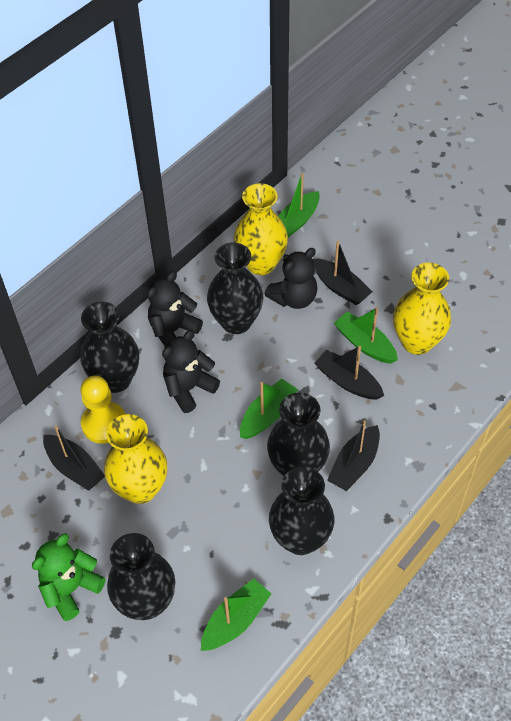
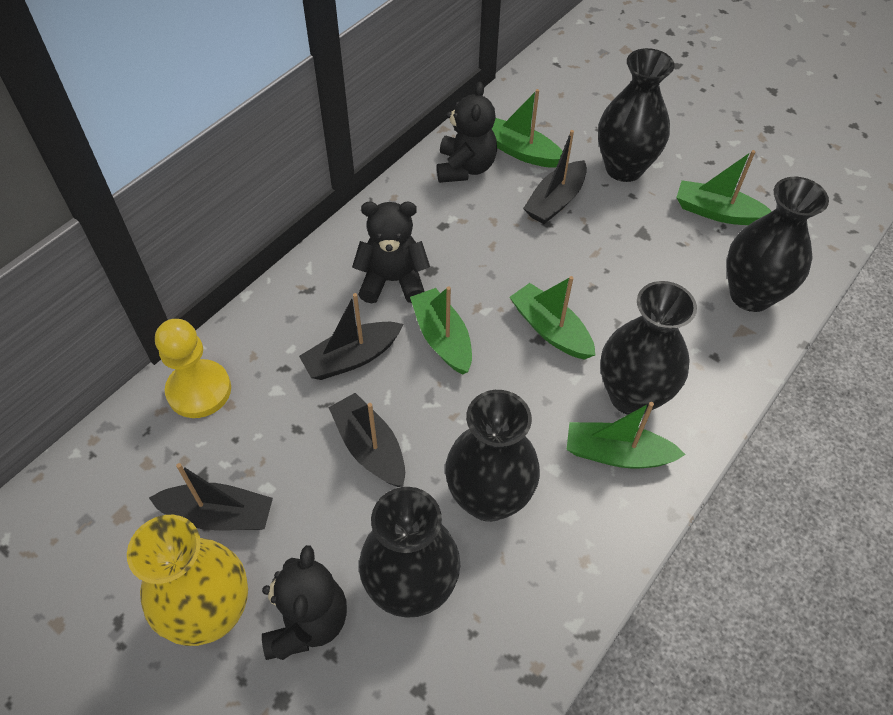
green boat: 4 -> 5
green teddy bear: 1 -> 0
yellow vase: 3 -> 1

